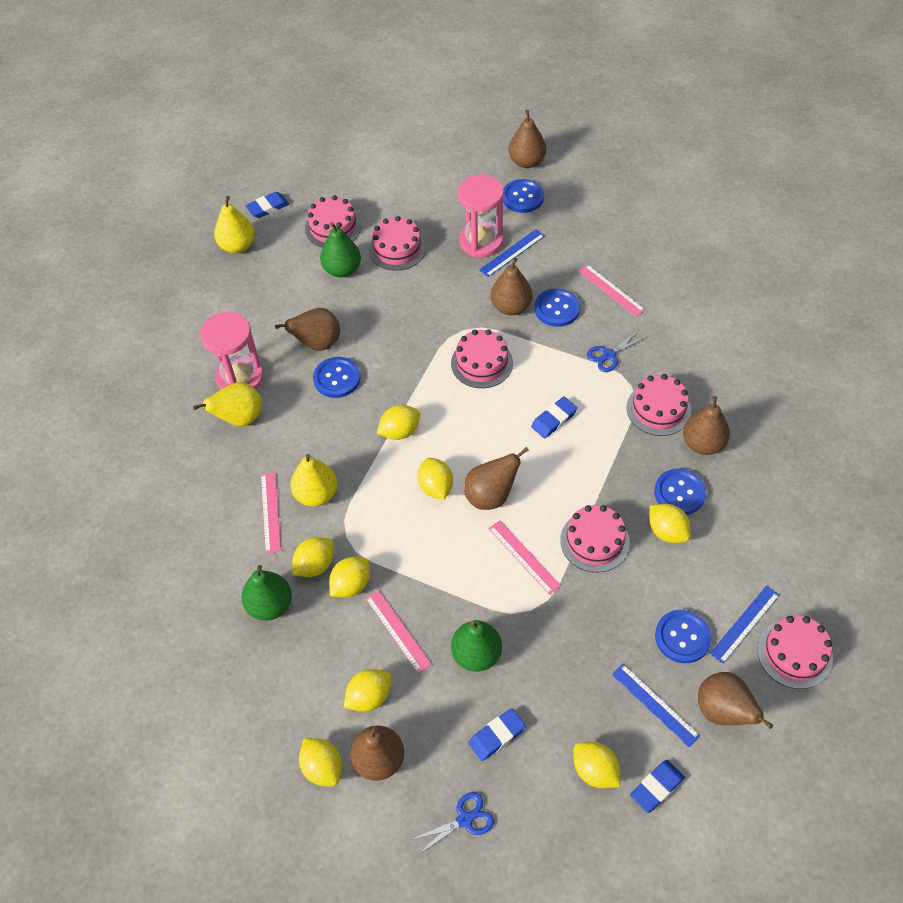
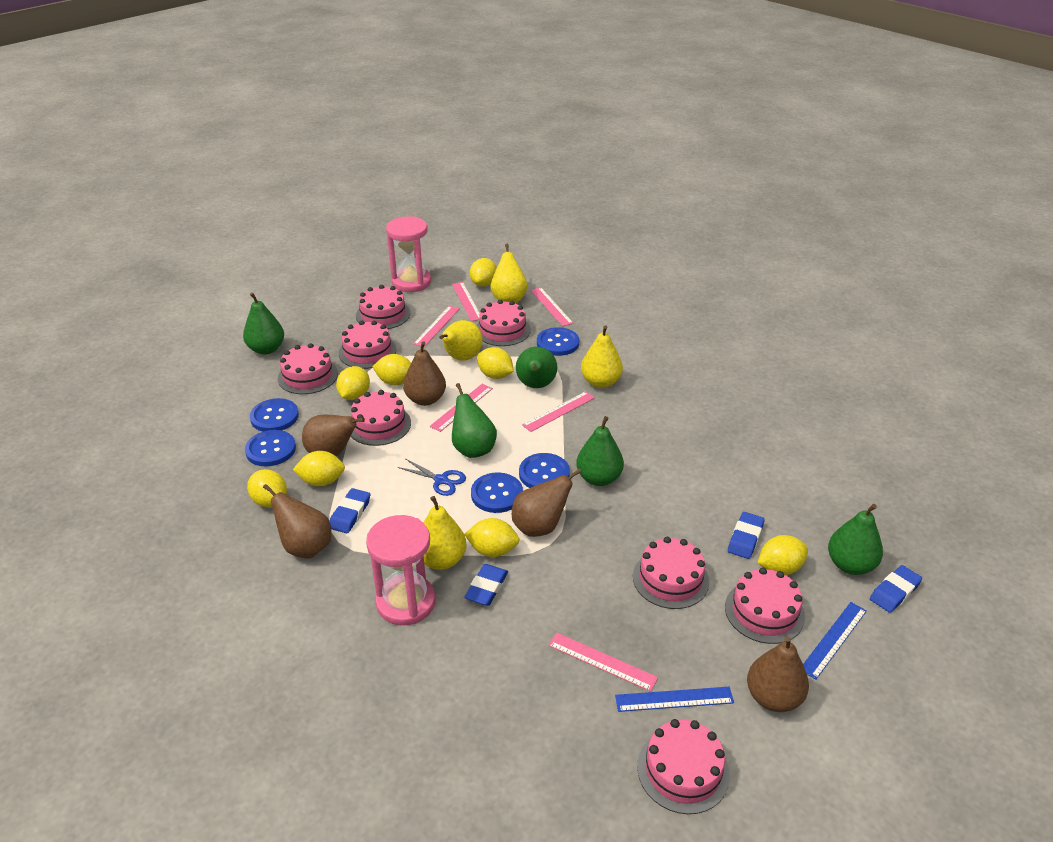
blue ruler: 3 -> 2
blue scissors: 2 -> 1
brown pear: 7 -> 5
green pear: 3 -> 5
pink cake: 6 -> 8
pink ruler: 4 -> 6
yellow pear: 3 -> 4

